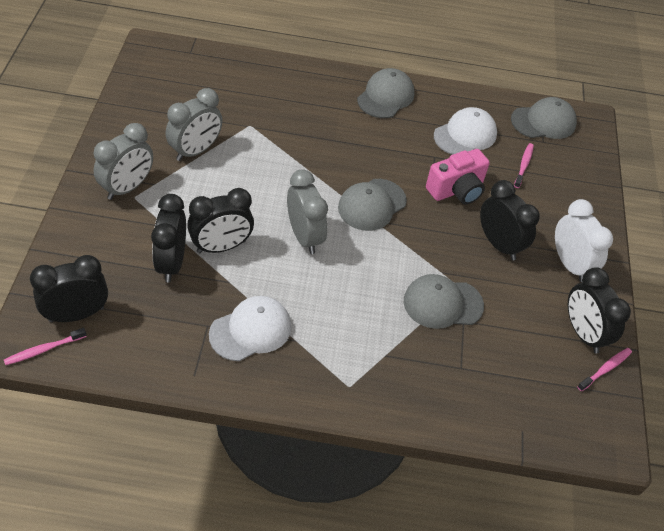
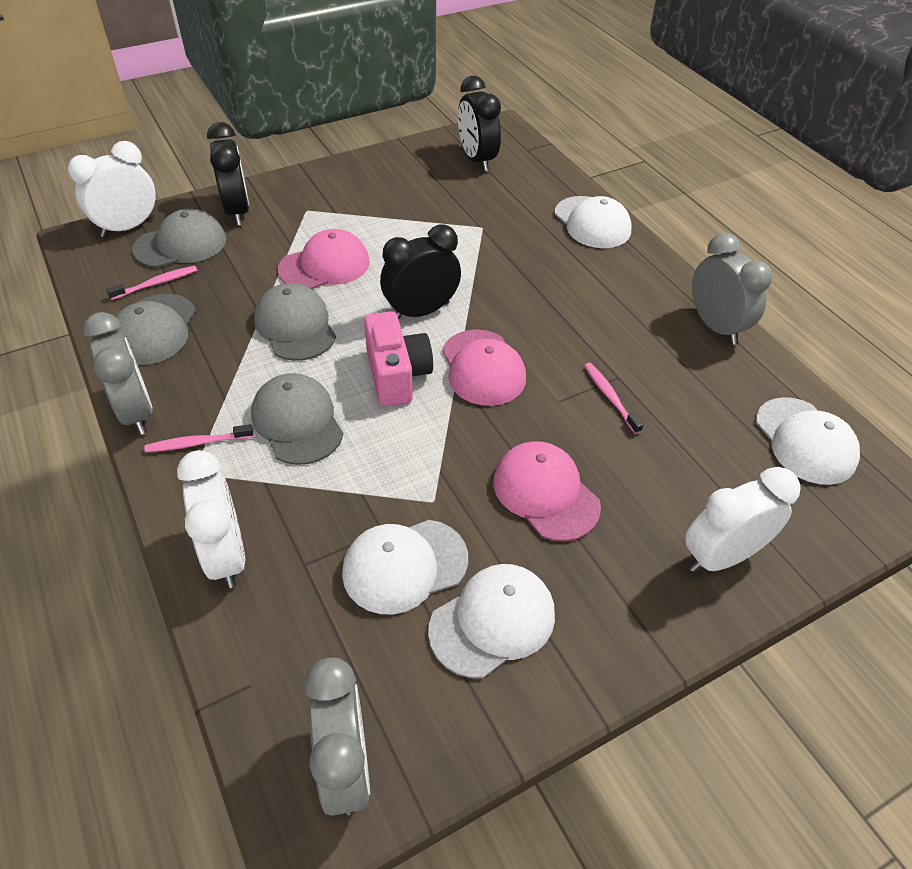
black clock: 5 -> 3
pink cap: 0 -> 3
white cap: 2 -> 4
white clock: 1 -> 3

